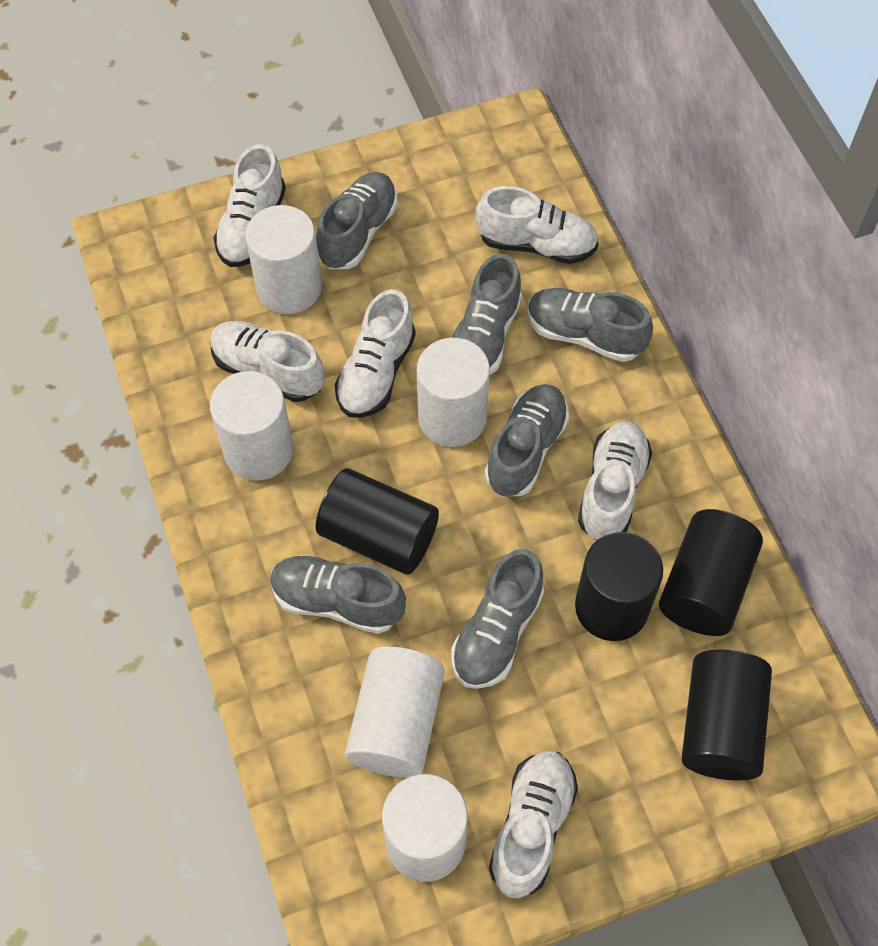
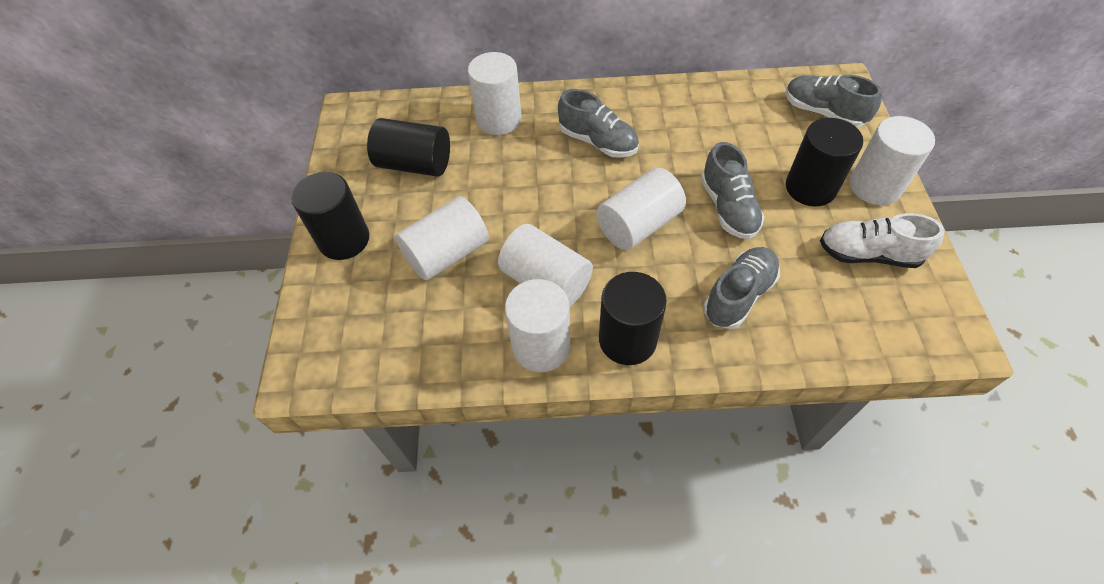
grey shoe: 6 -> 4
white cylinder: 5 -> 6
white shoe: 6 -> 1

